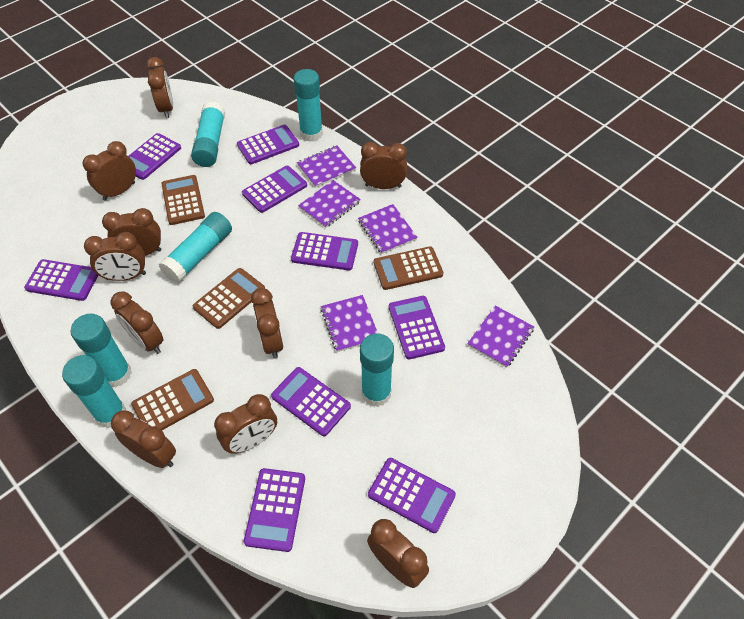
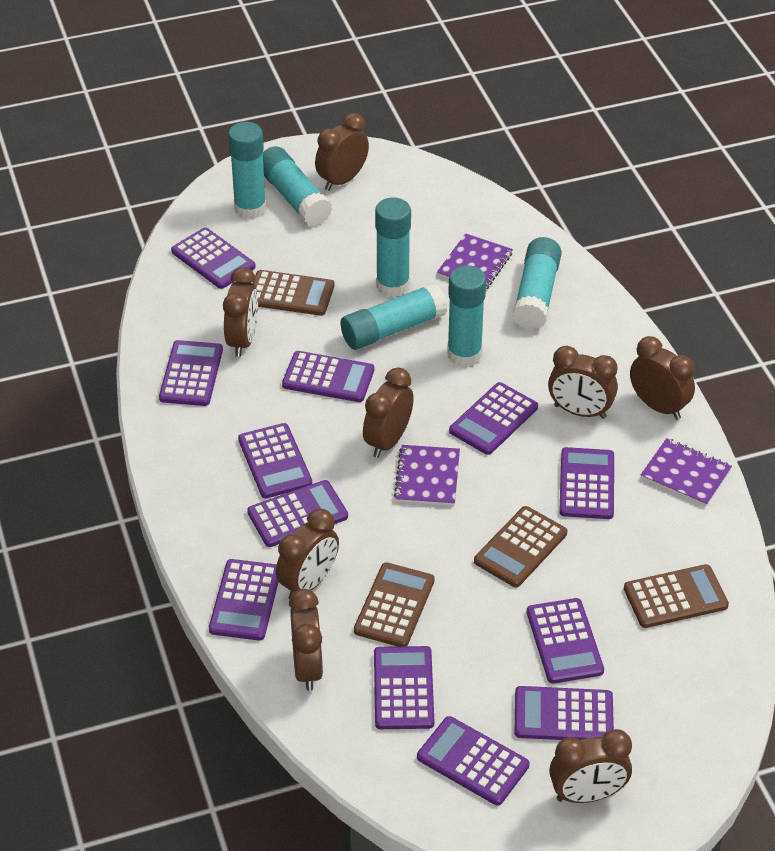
brown clock: 10 -> 8
purple calculator: 9 -> 12
purple notebook: 5 -> 3

